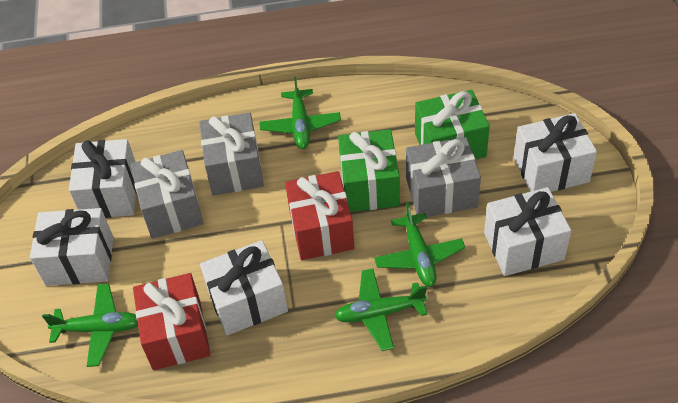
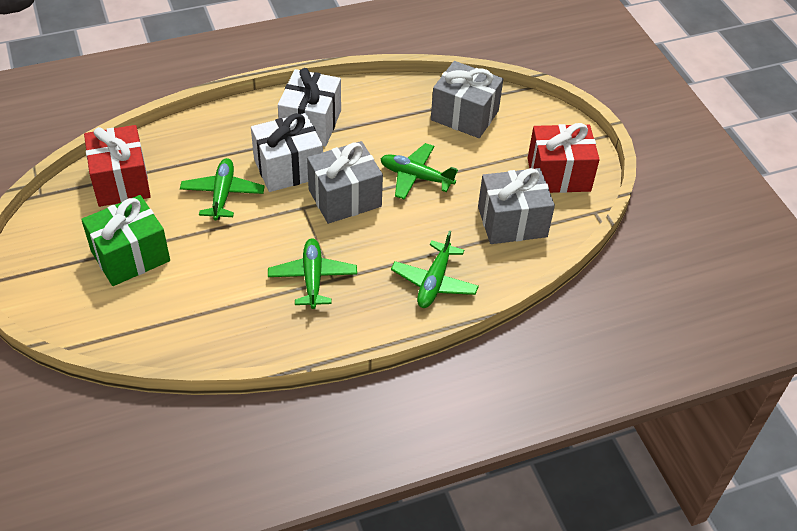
green gift: 2 -> 1
white gift: 5 -> 2

